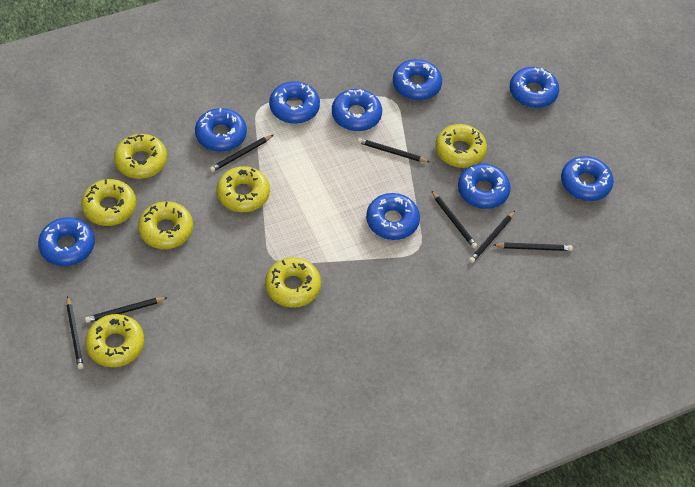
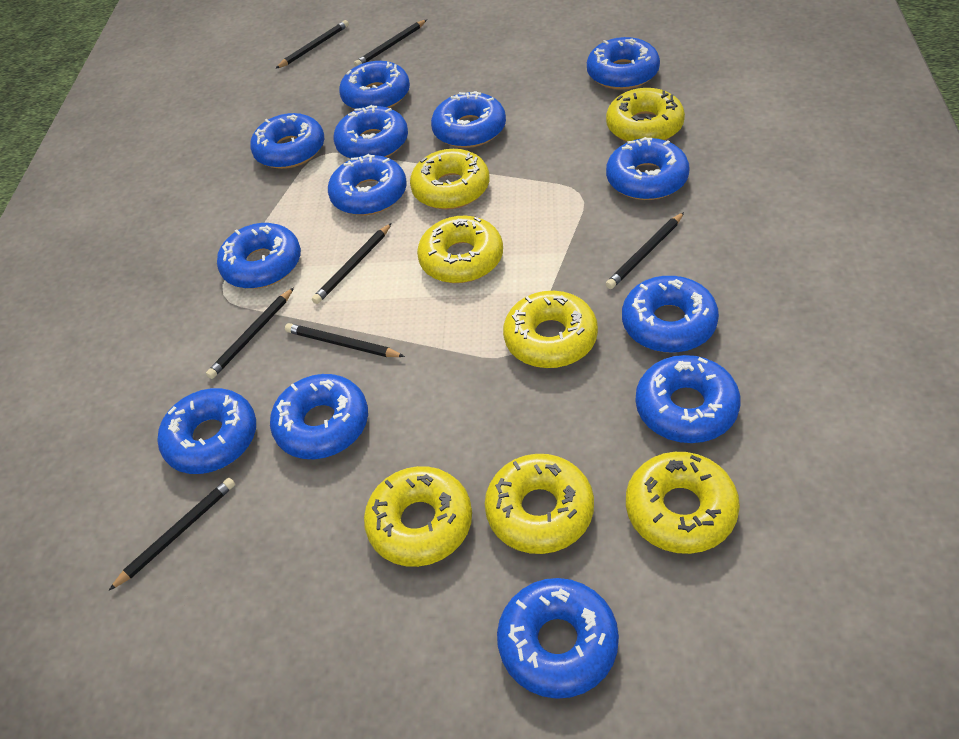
blue donut: 9 -> 13

